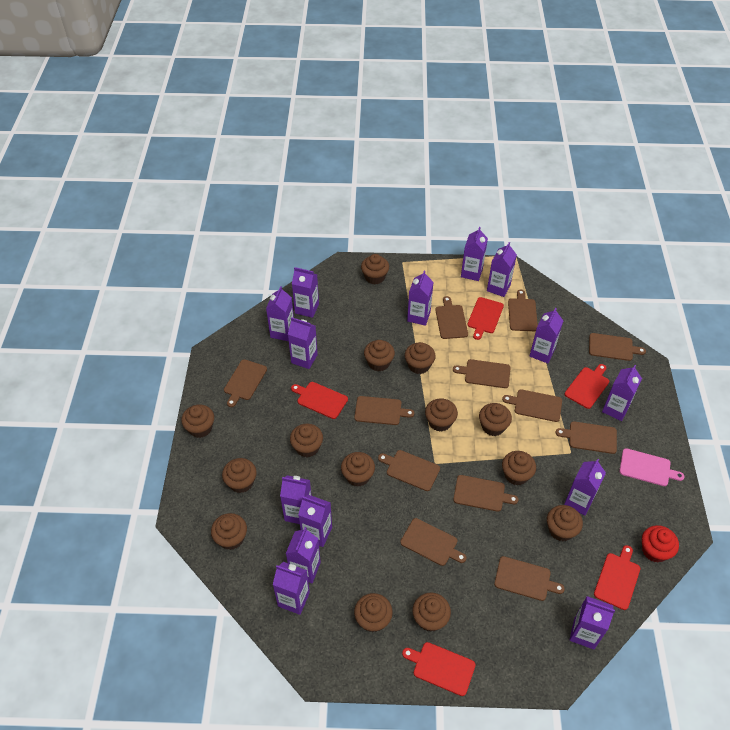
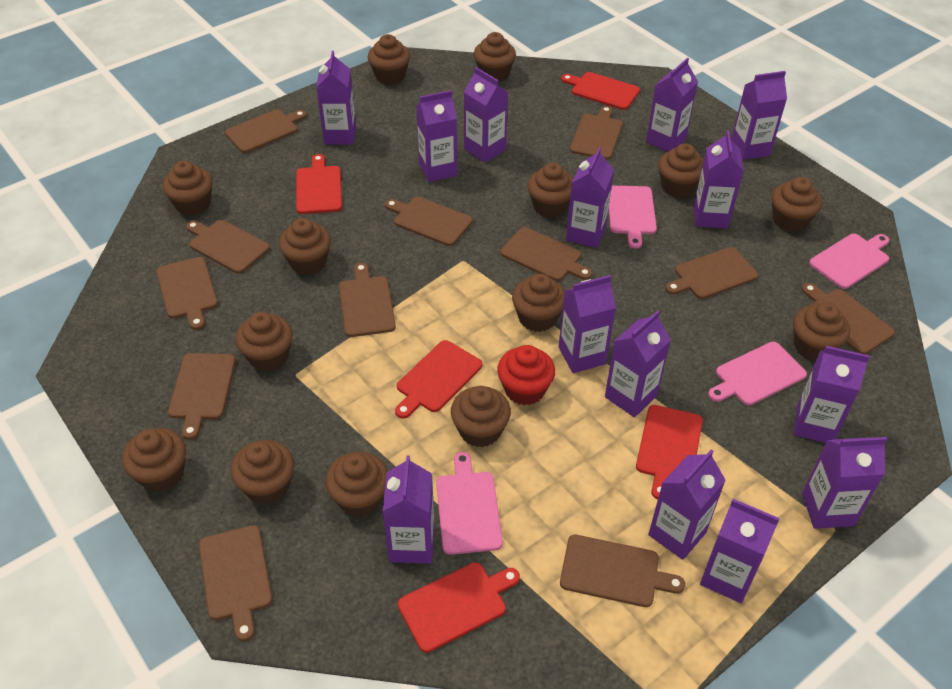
pink cutting board: 1 -> 4

